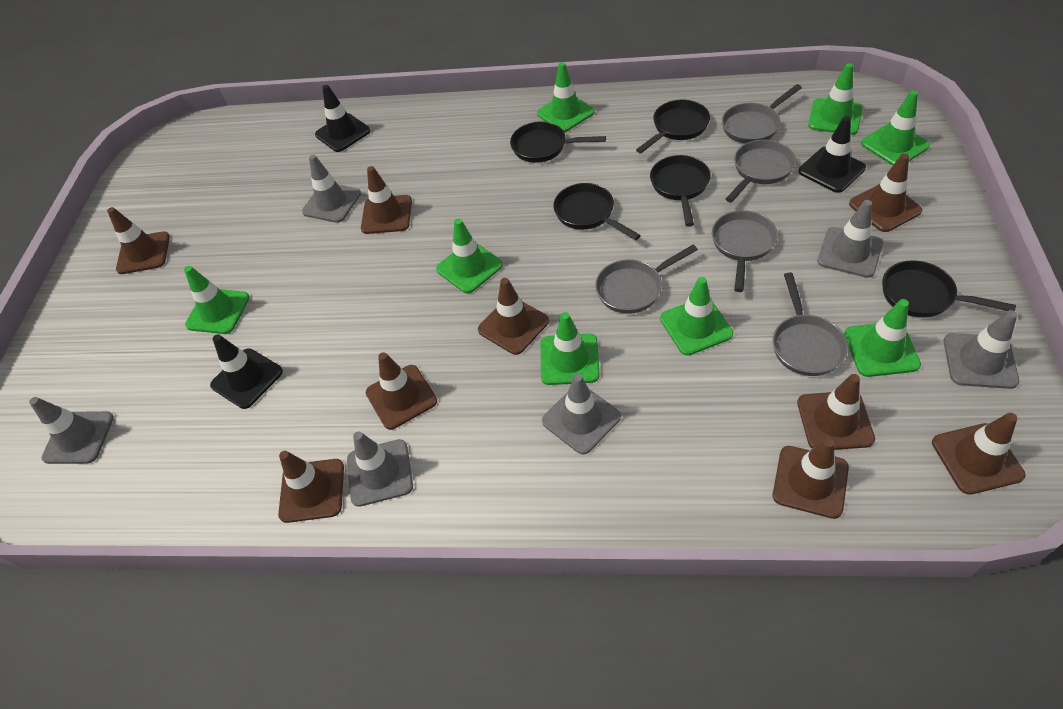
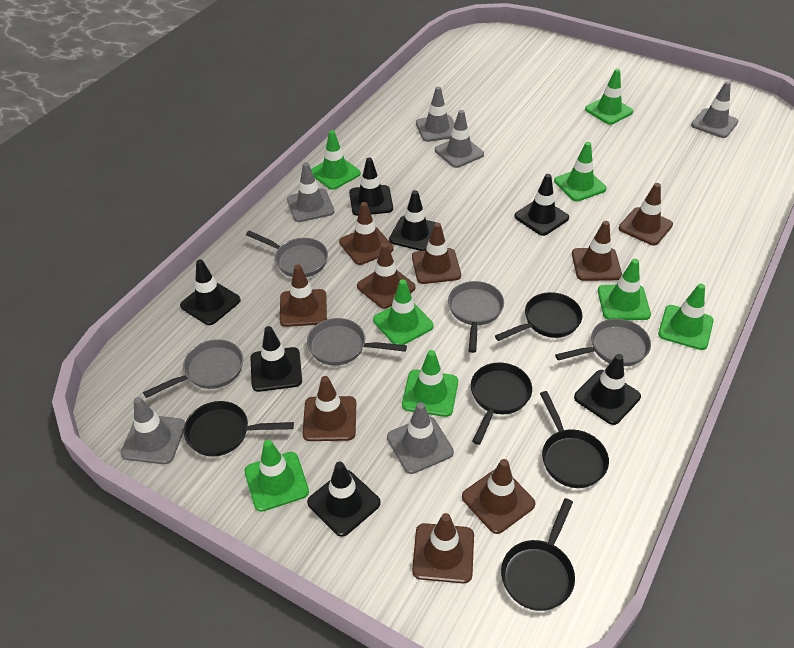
black traffic cone: 3 -> 7

